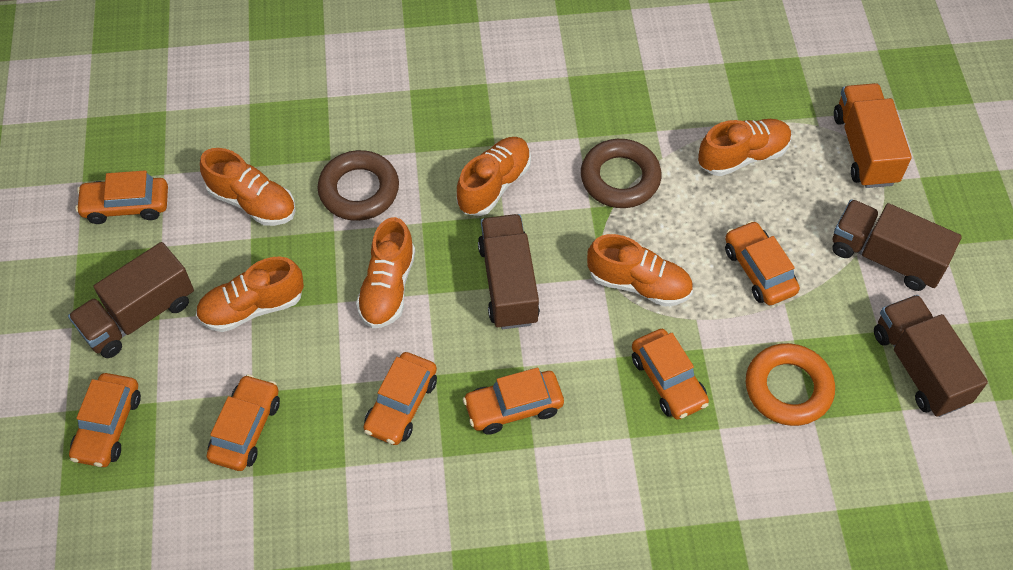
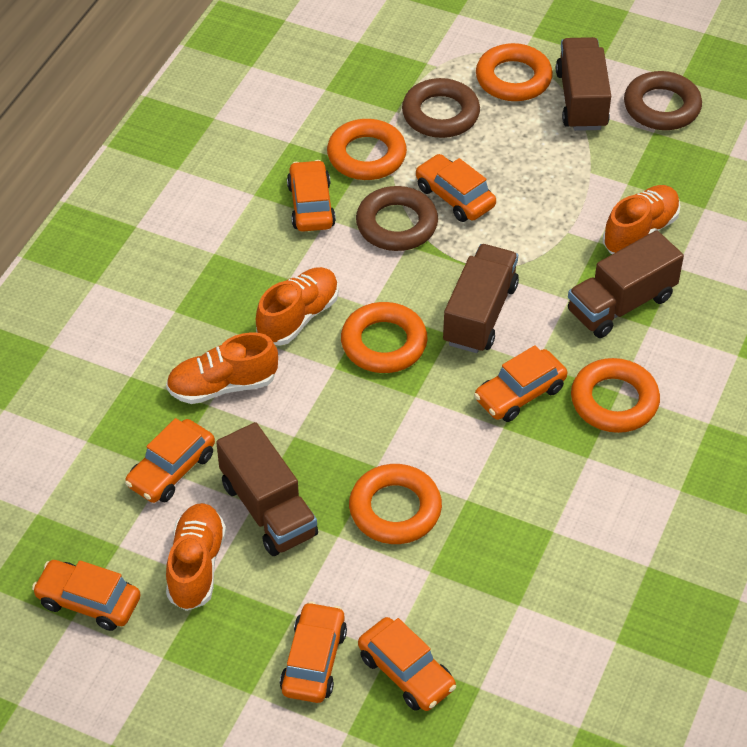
brown ring: 2 -> 3
orange ring: 1 -> 5
orange shoe: 6 -> 4
orange truck: 1 -> 0

